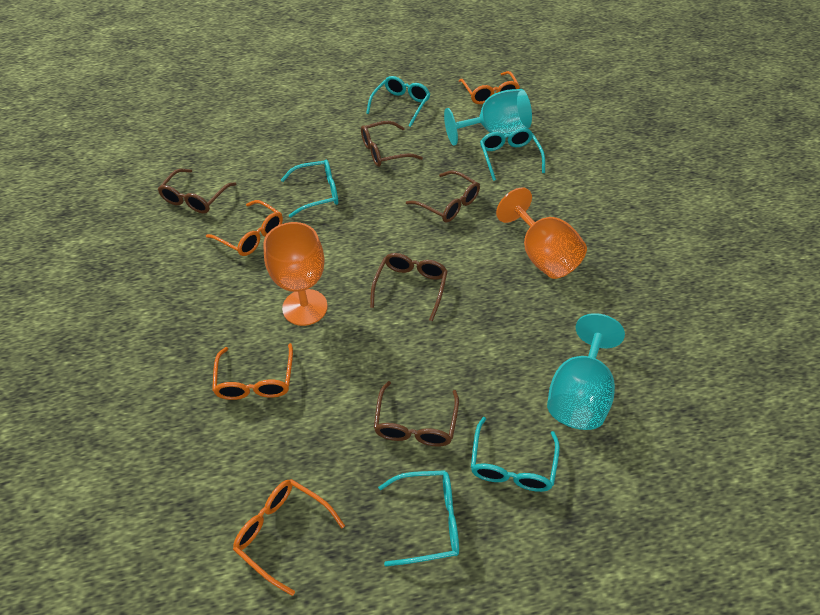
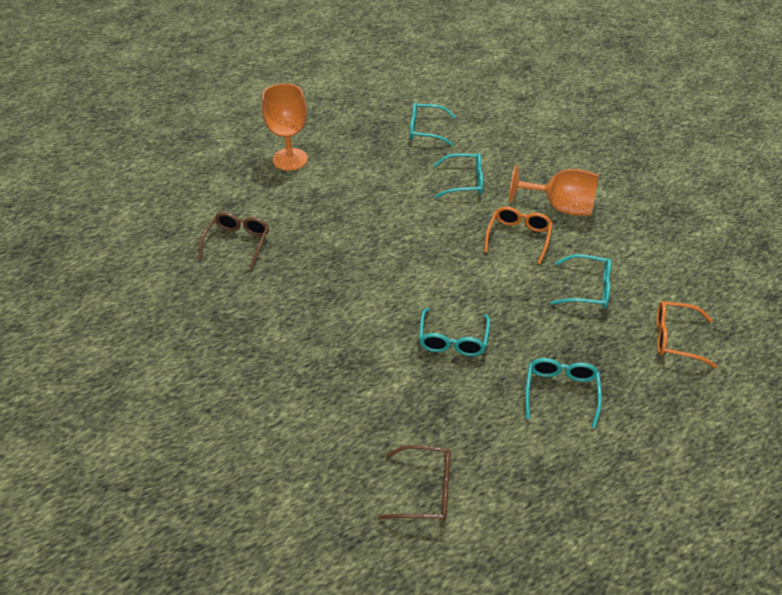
brown glasses: 5 -> 2
orange glasses: 4 -> 2
turquoise goblet: 2 -> 0

